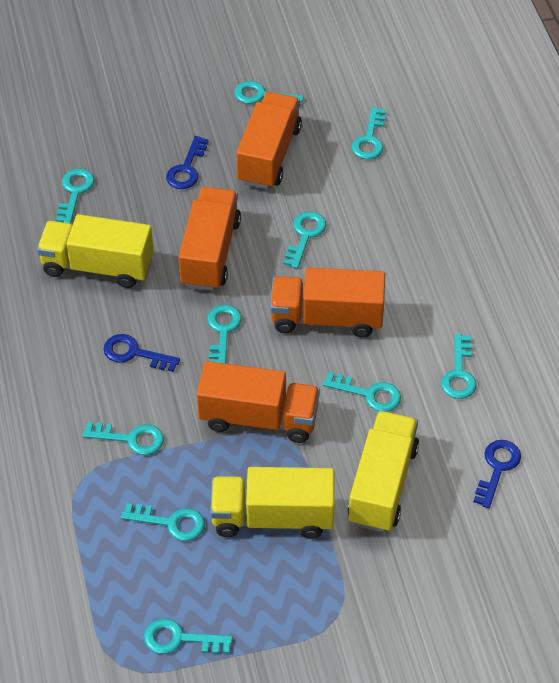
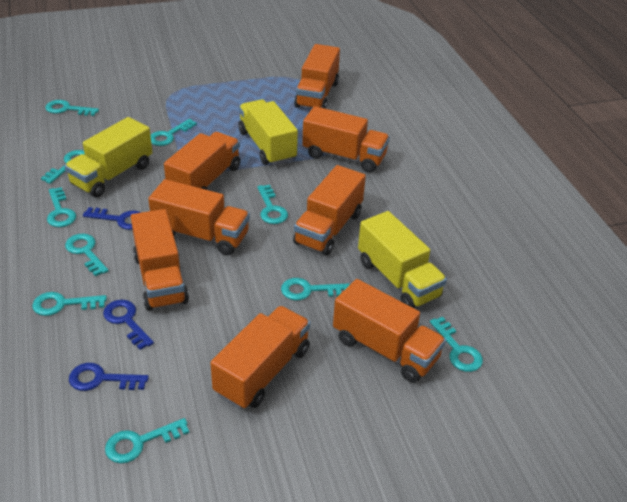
orange truck: 4 -> 8

